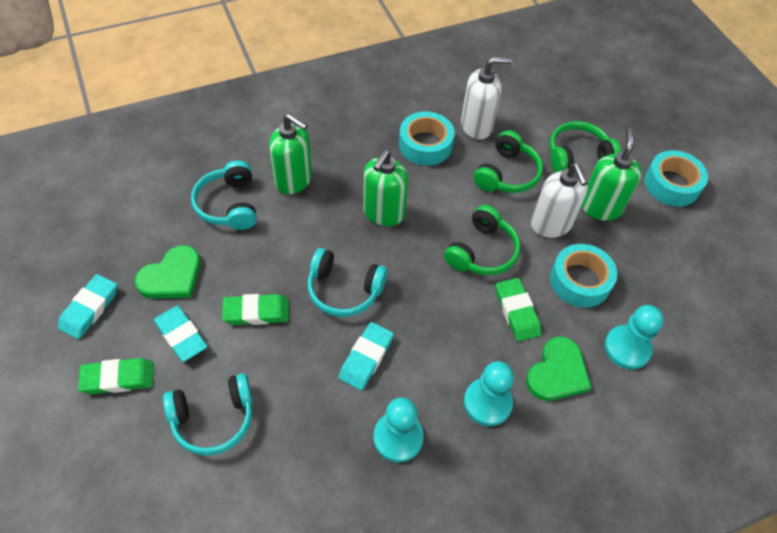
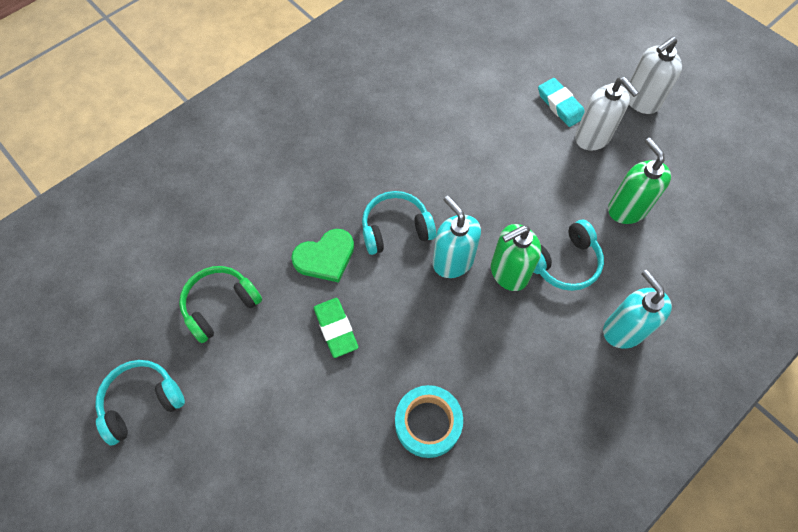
green eraser: 3 -> 1
green headphones: 3 -> 1
green heart: 2 -> 1
green soap dispenser: 3 -> 2
turquoise eraser: 3 -> 1
turquoise pawn: 3 -> 0
turquoise soap dispenser: 0 -> 2
turquoise tape: 3 -> 1

